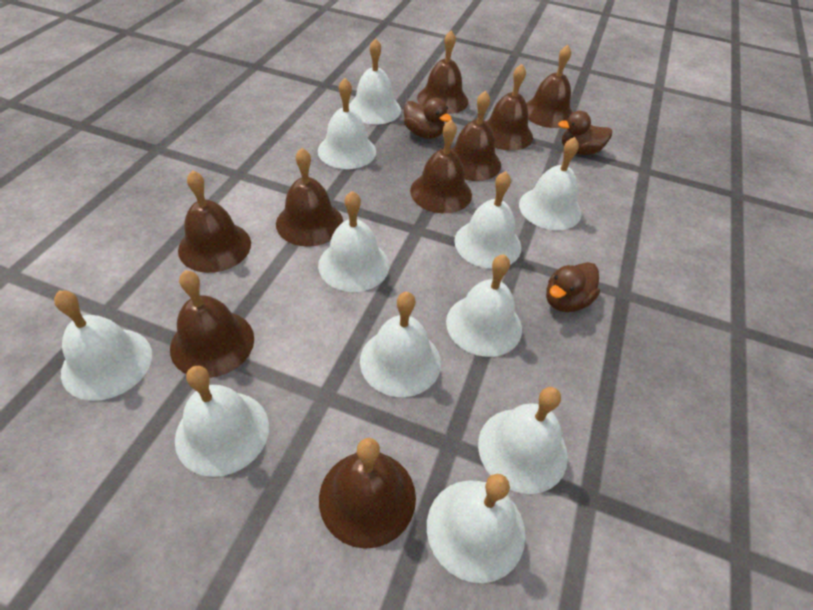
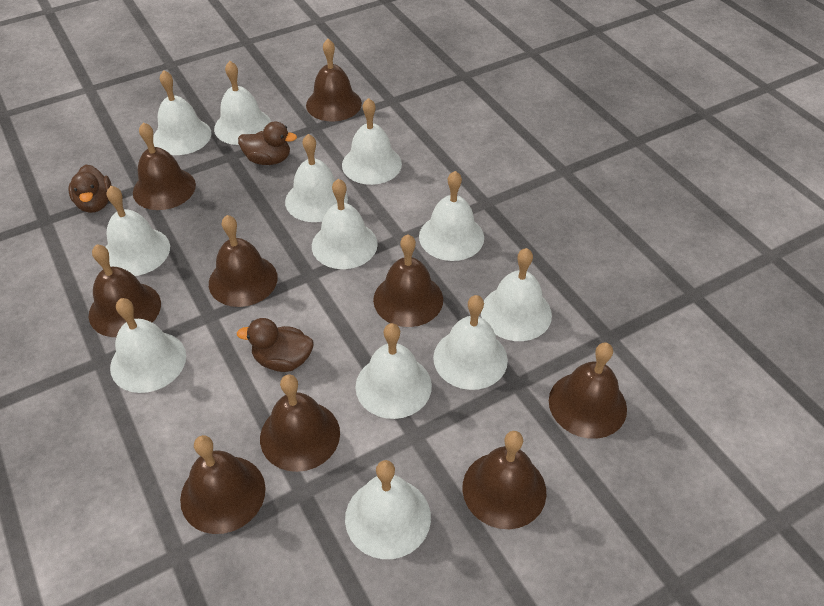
white bell: 11 -> 12

